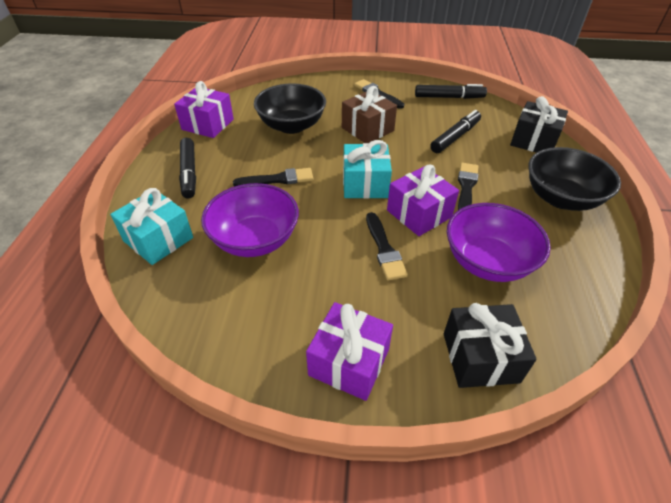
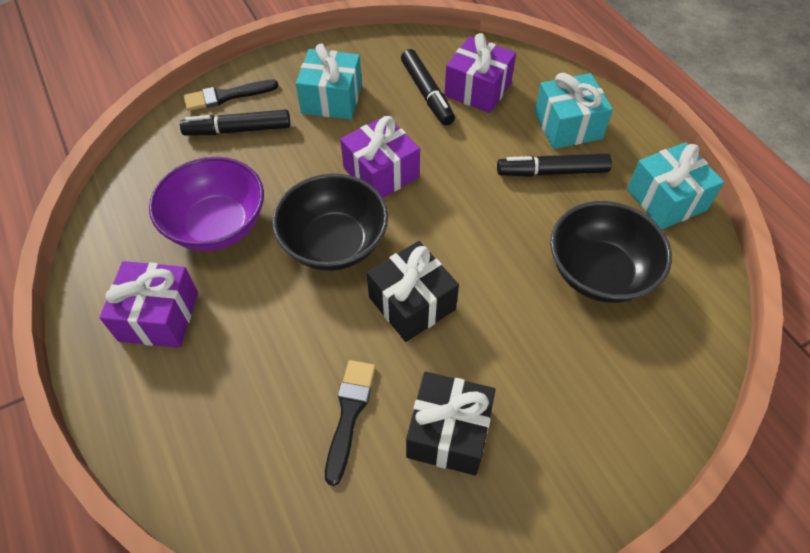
black brush: 4 -> 2
brown gift: 1 -> 0
purple bowl: 2 -> 1
turquoise gift: 2 -> 3

